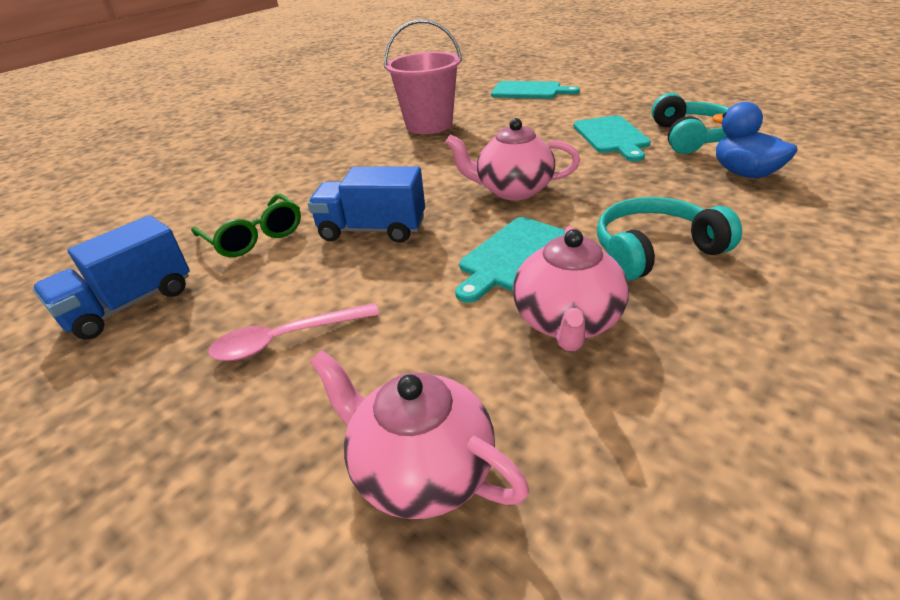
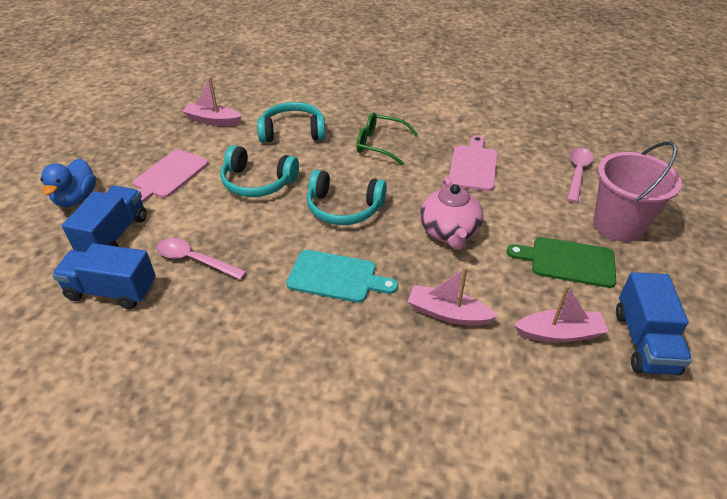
blue truck: 2 -> 3
green cutting board: 0 -> 1
pink boat: 0 -> 3
pink cutting board: 0 -> 2
pink spoon: 1 -> 2
pink teapot: 3 -> 1
turquoise cutting board: 3 -> 1
turquoise headphones: 2 -> 3

